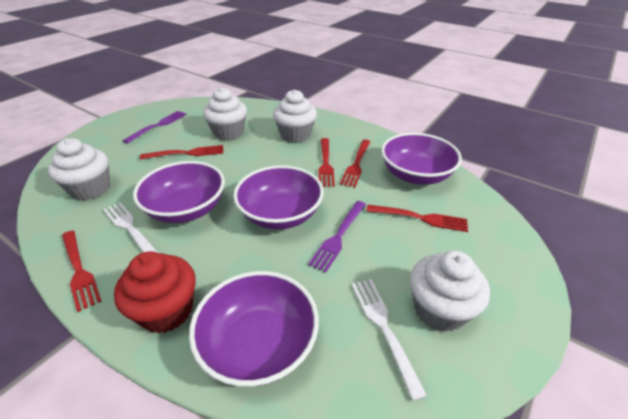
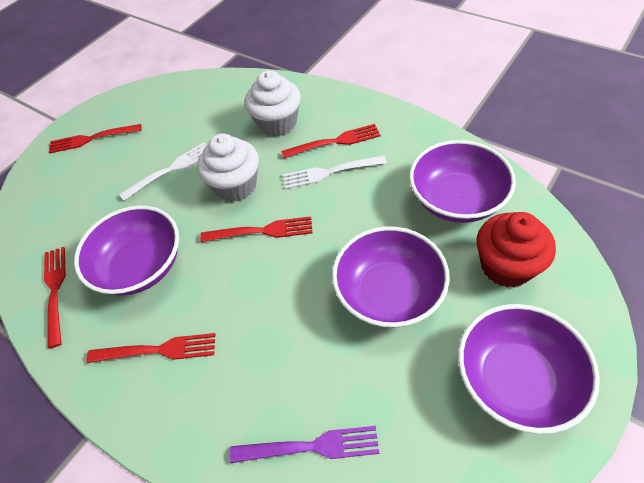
purple fork: 2 -> 1
white cupcake: 4 -> 2

